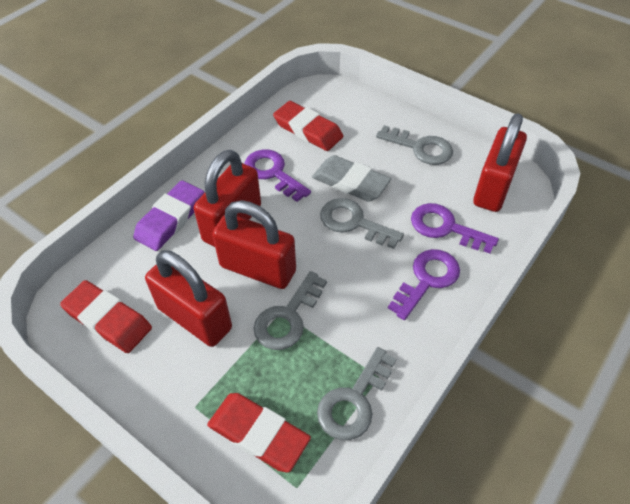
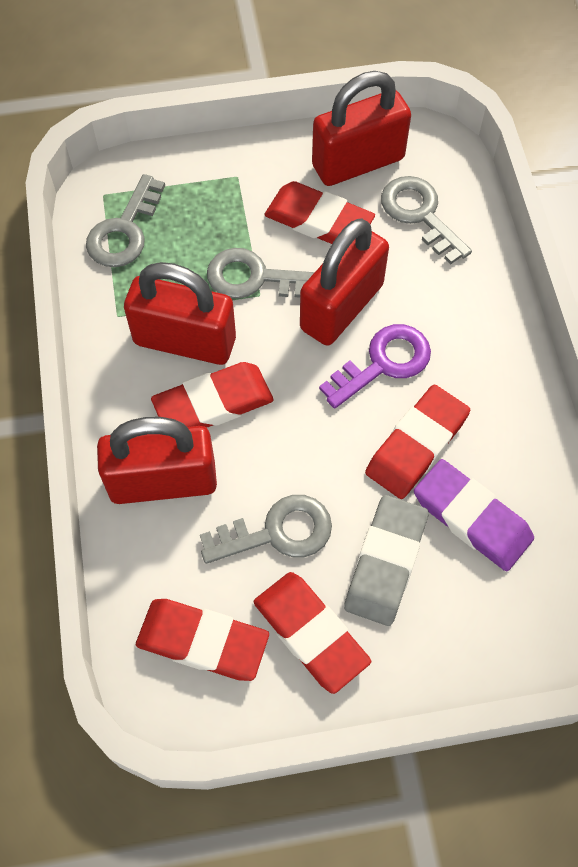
purple key: 3 -> 1
red eraser: 3 -> 5

